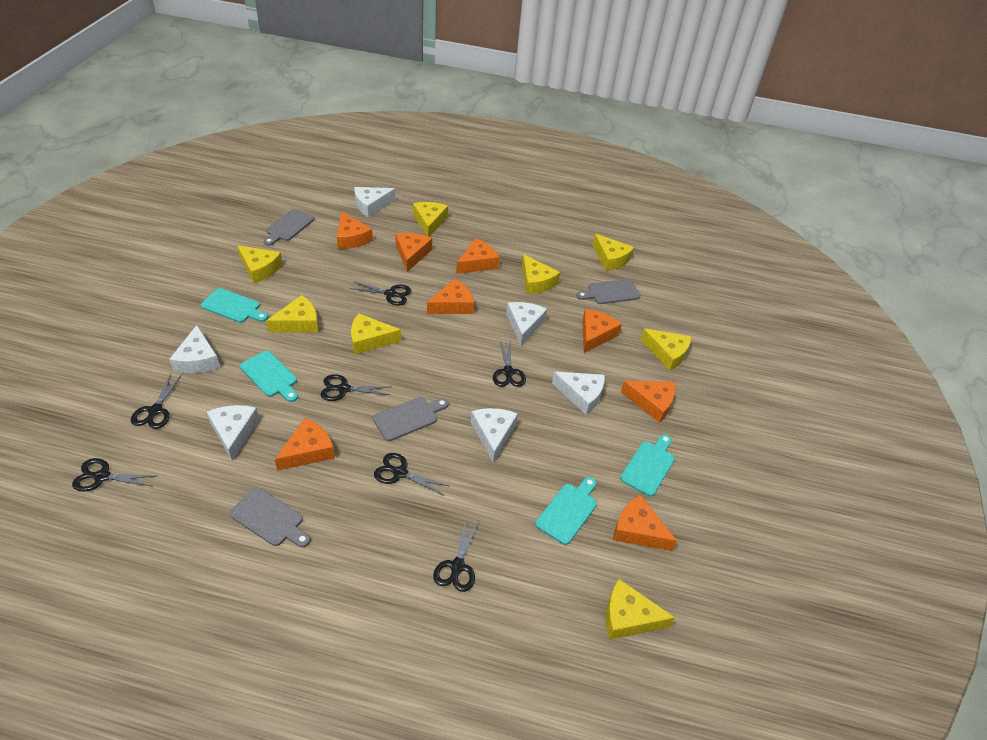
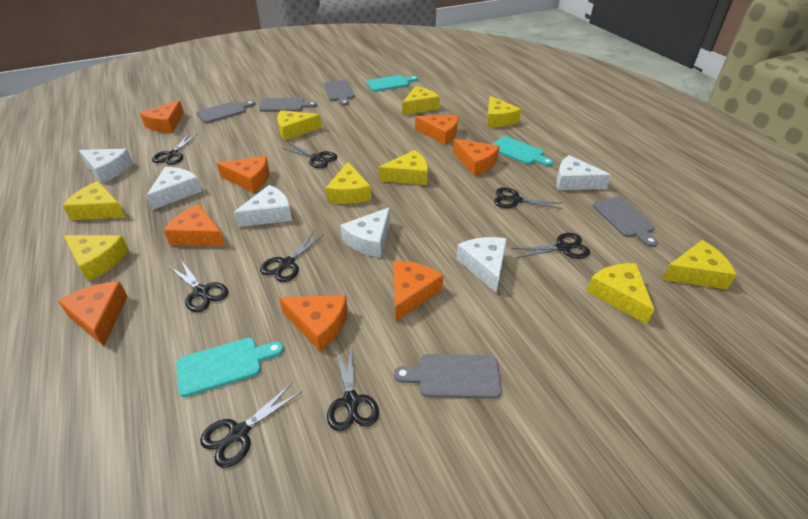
black scissors: 7 -> 8
grey cutting board: 4 -> 5
turquoise cutting board: 4 -> 3
yellow cheese: 8 -> 9

